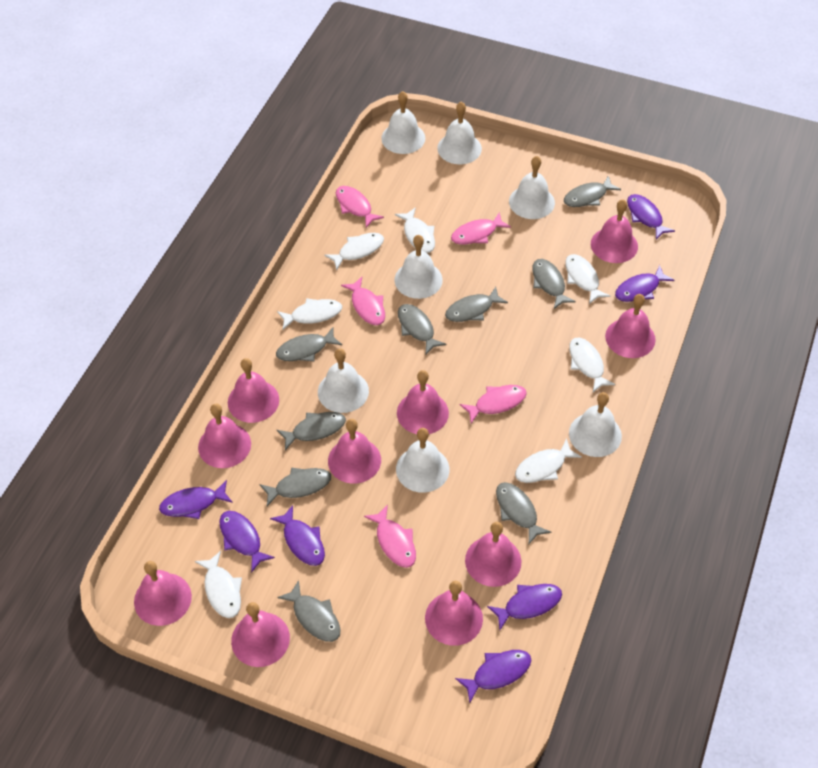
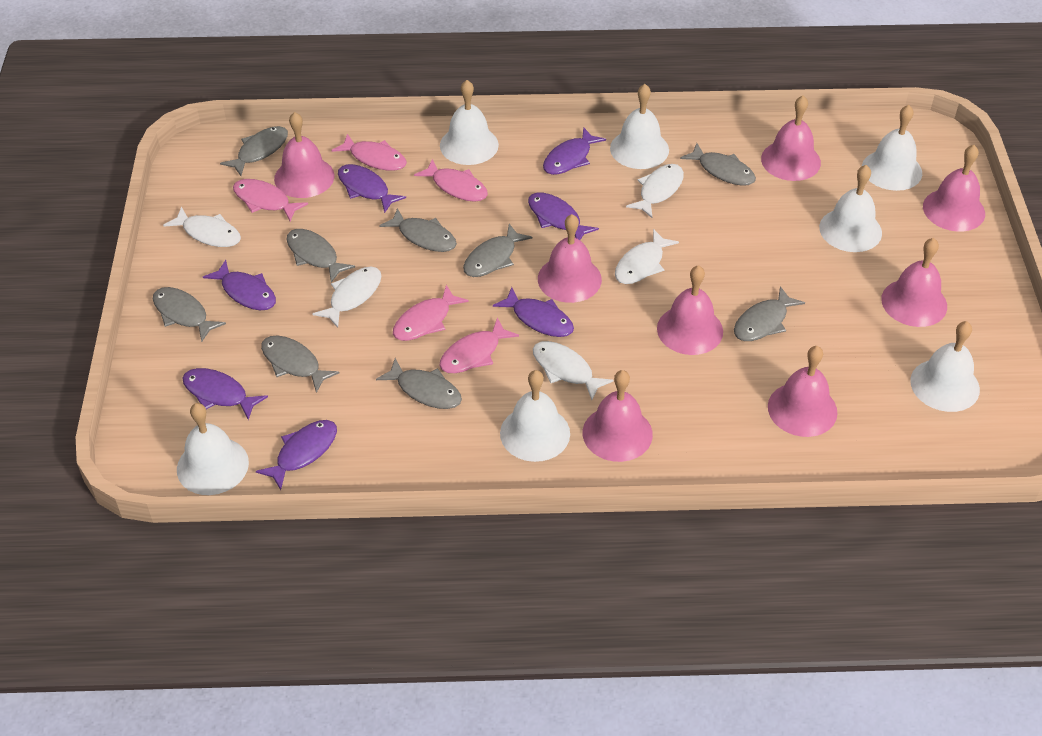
pink bell: 10 -> 8
white fish: 7 -> 5

